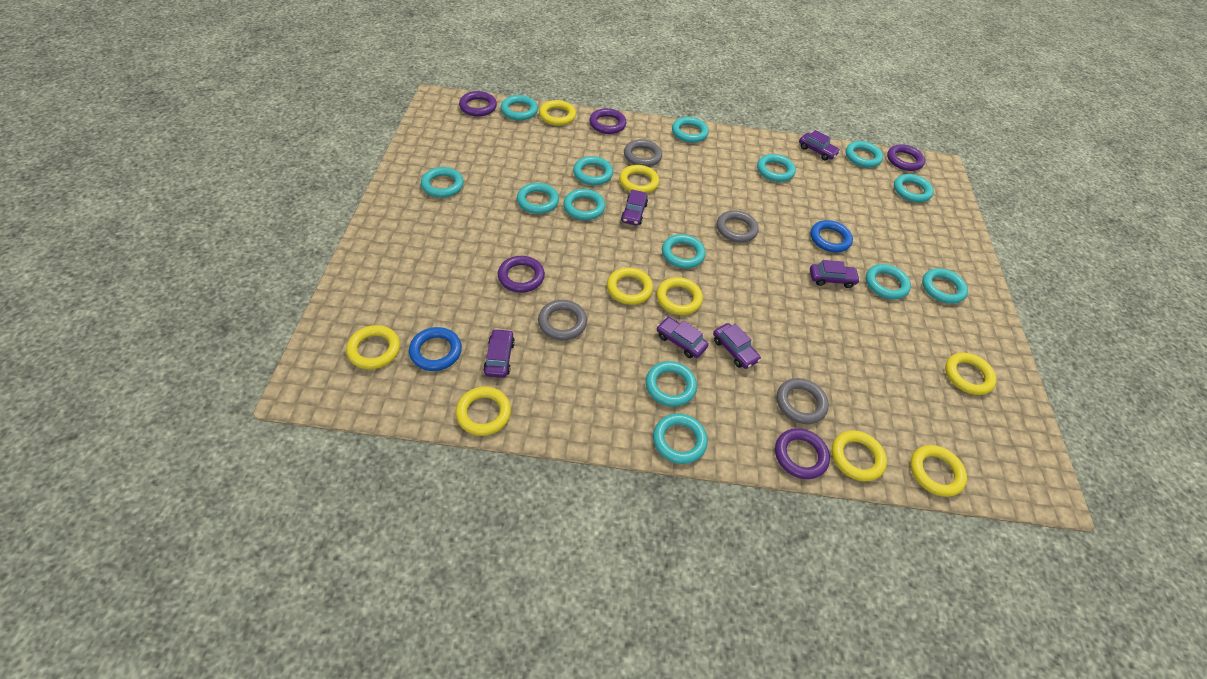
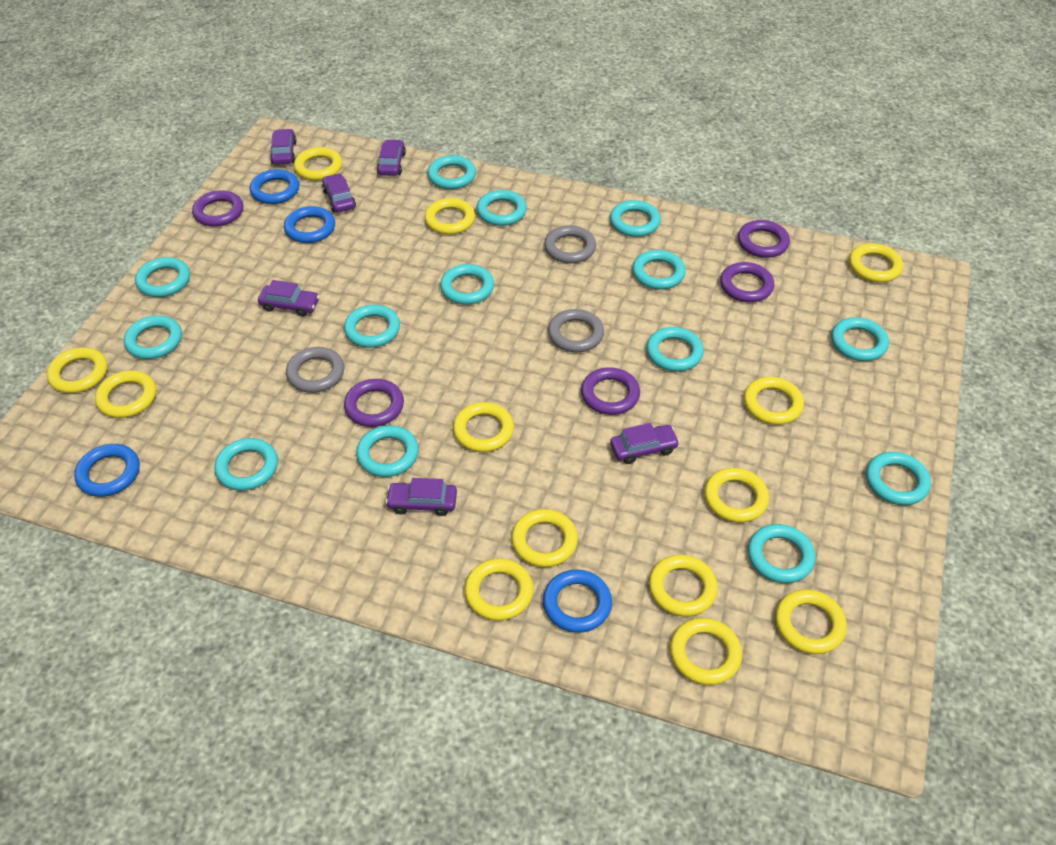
blue ring: 2 -> 4
grey ring: 4 -> 3
yellow ring: 9 -> 13

